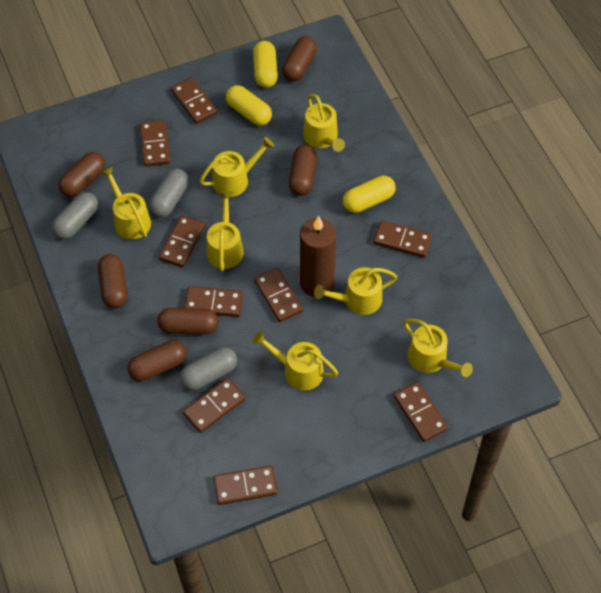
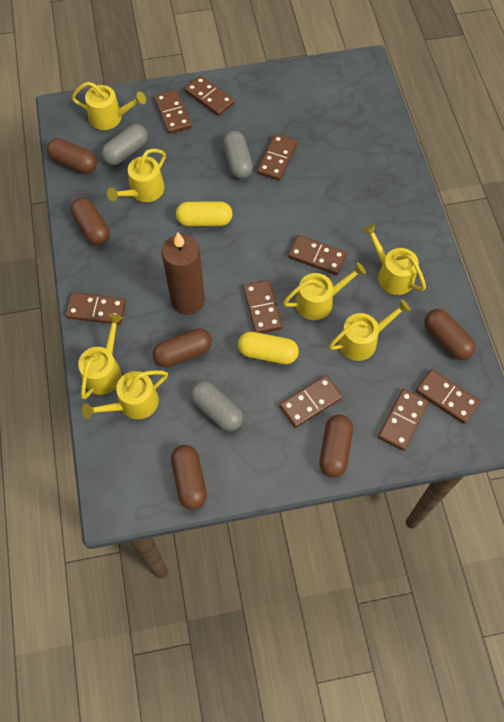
yellow capsule: 3 -> 2

